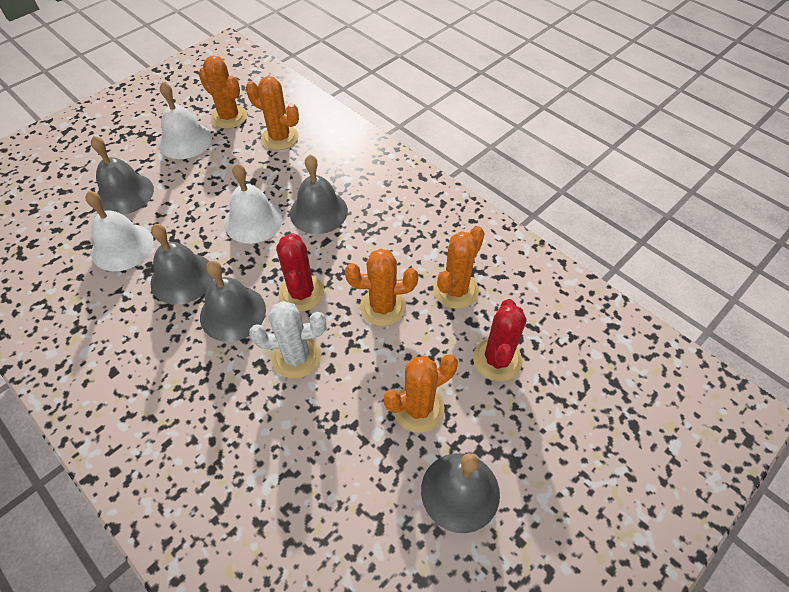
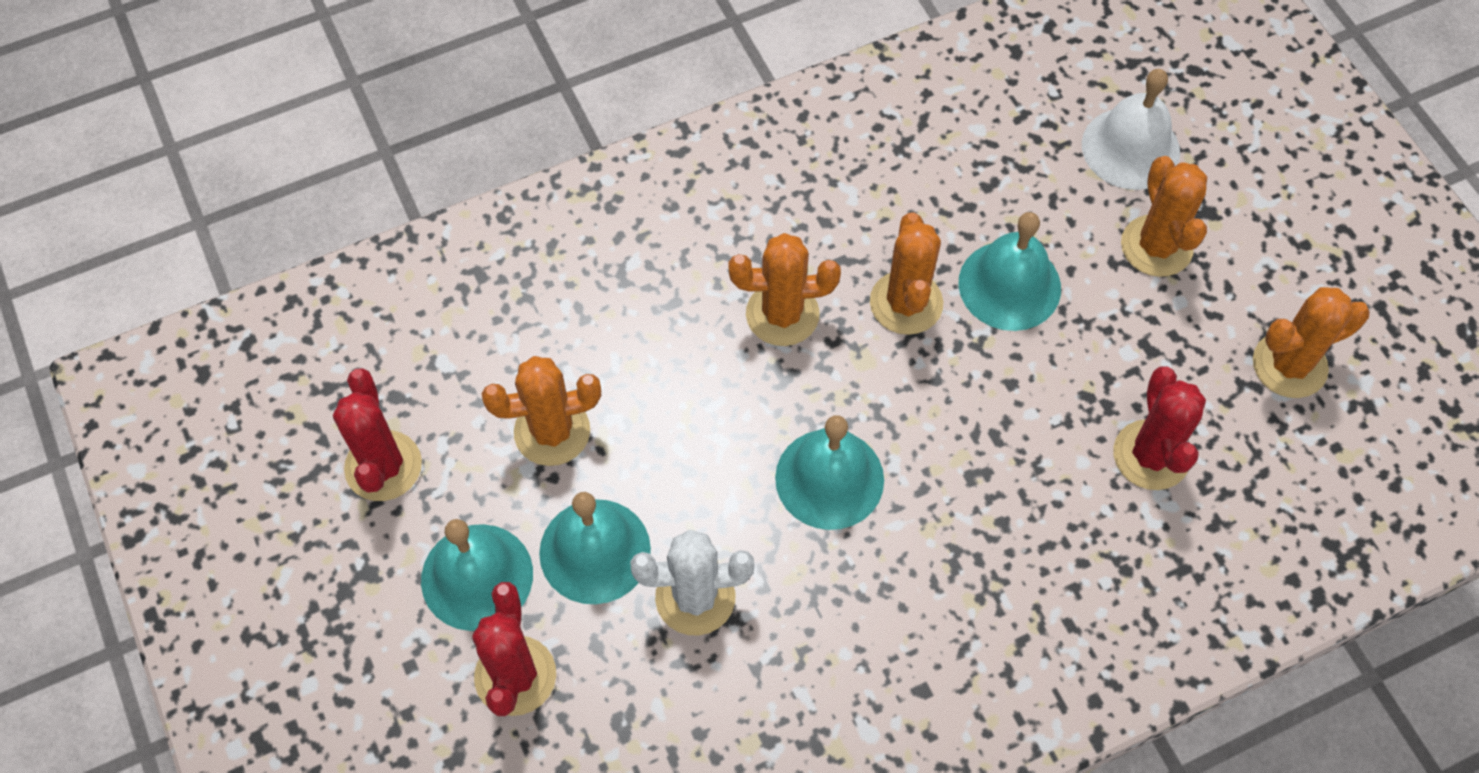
grey bell: 5 -> 0
red cactus: 2 -> 3
turquoise bell: 0 -> 4
white bell: 3 -> 1

